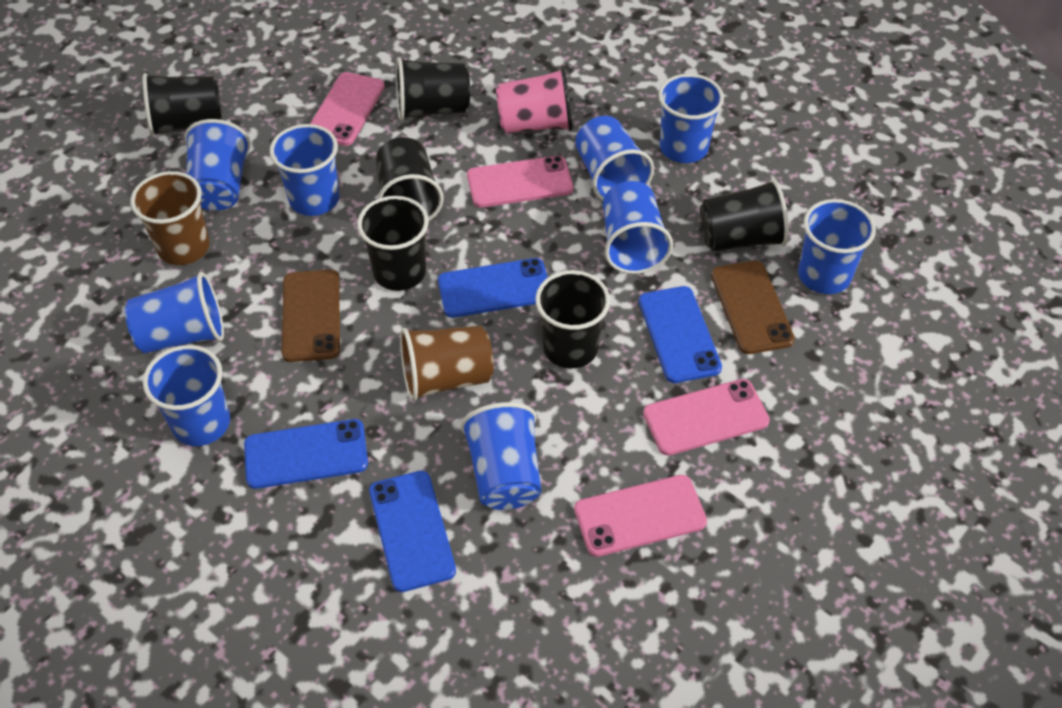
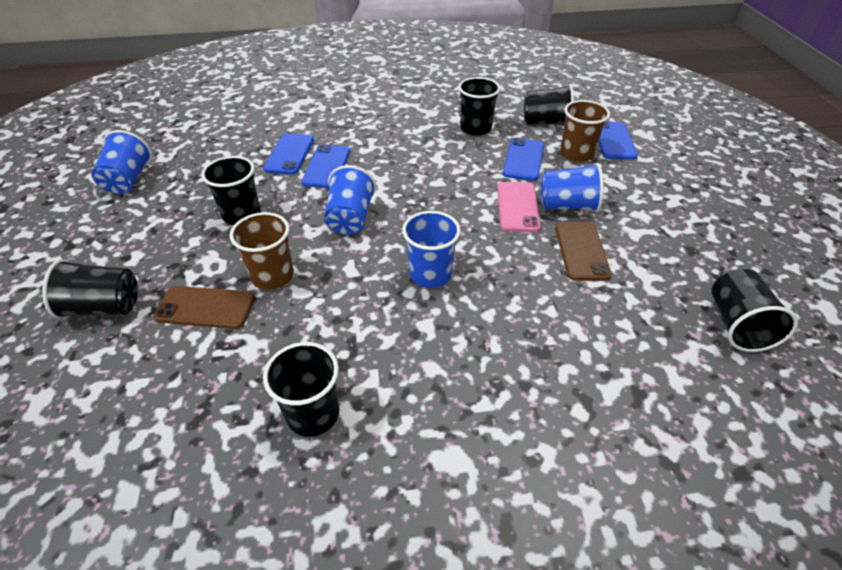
blue cup: 9 -> 4
pink cup: 1 -> 0
pink phone: 4 -> 1

